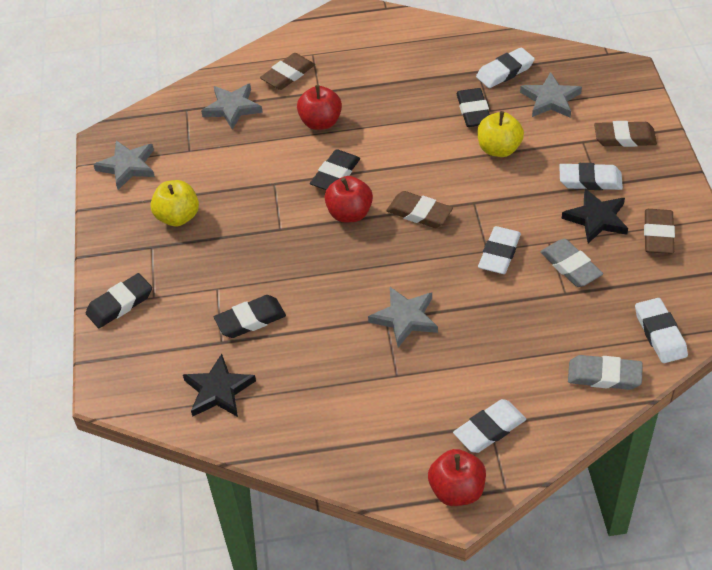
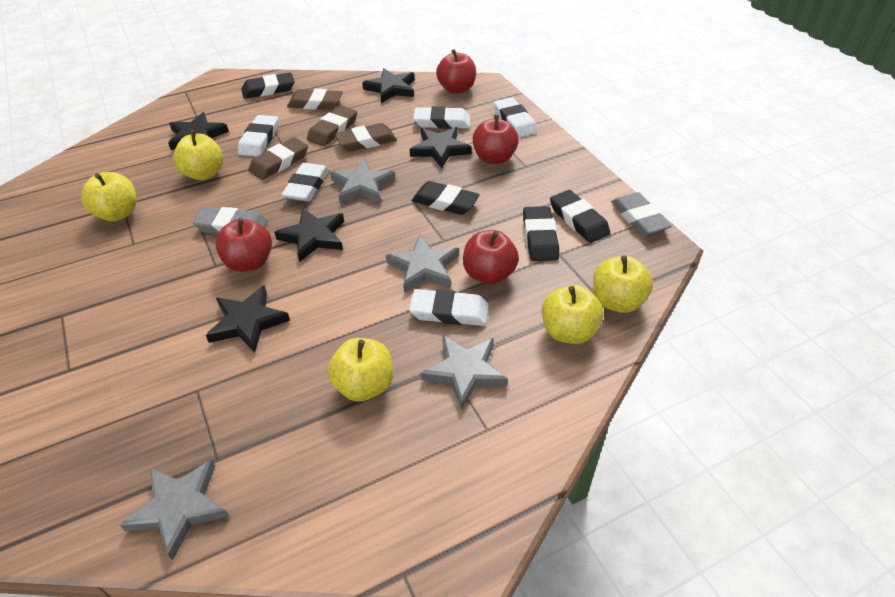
black star: 2 -> 5
red apple: 3 -> 4
yellow apple: 2 -> 5

